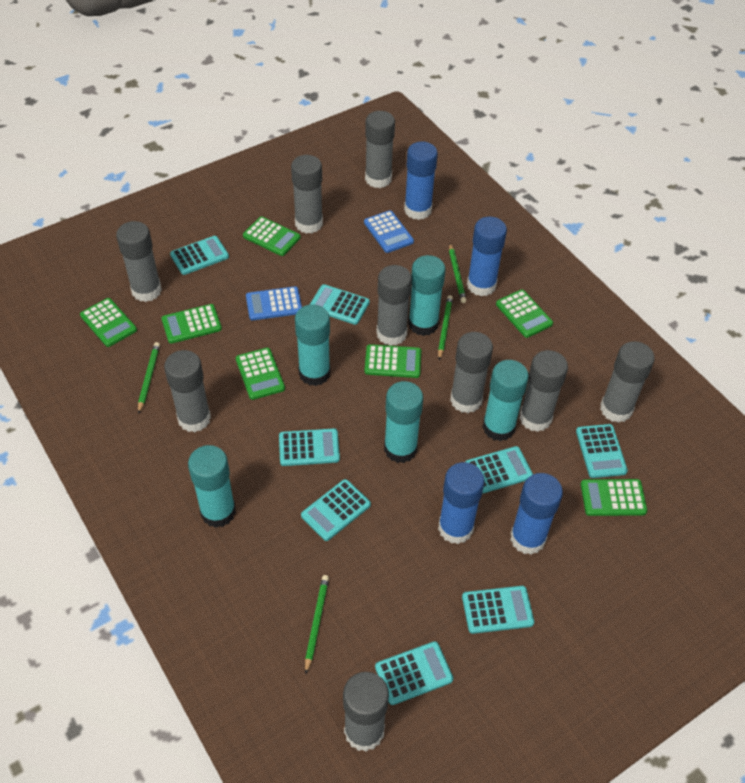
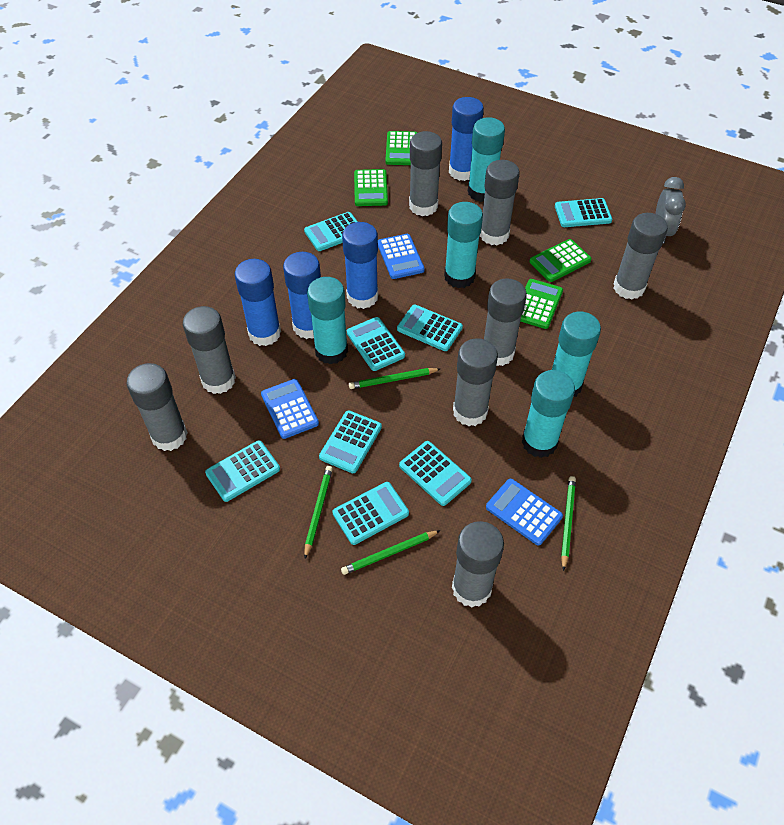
blue calculator: 2 -> 3
green calculator: 7 -> 4
grey clock: 0 -> 1
grey glue stick: 9 -> 8

